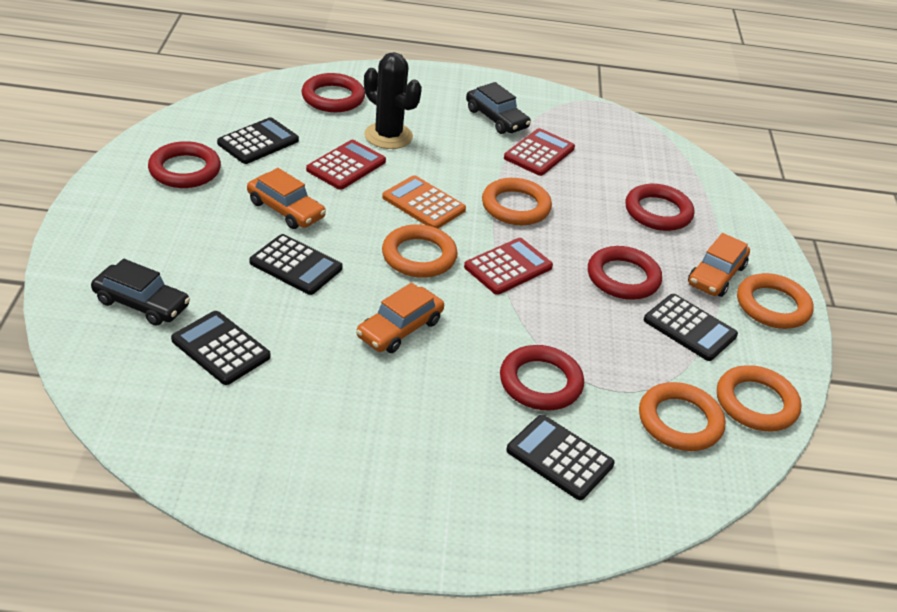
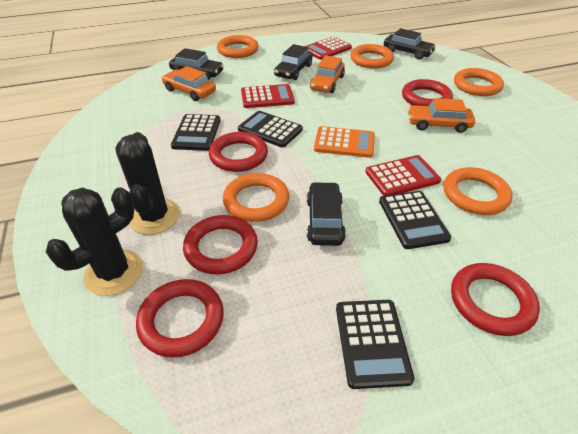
black cactus: 1 -> 2
black calculator: 5 -> 4
black car: 2 -> 4

